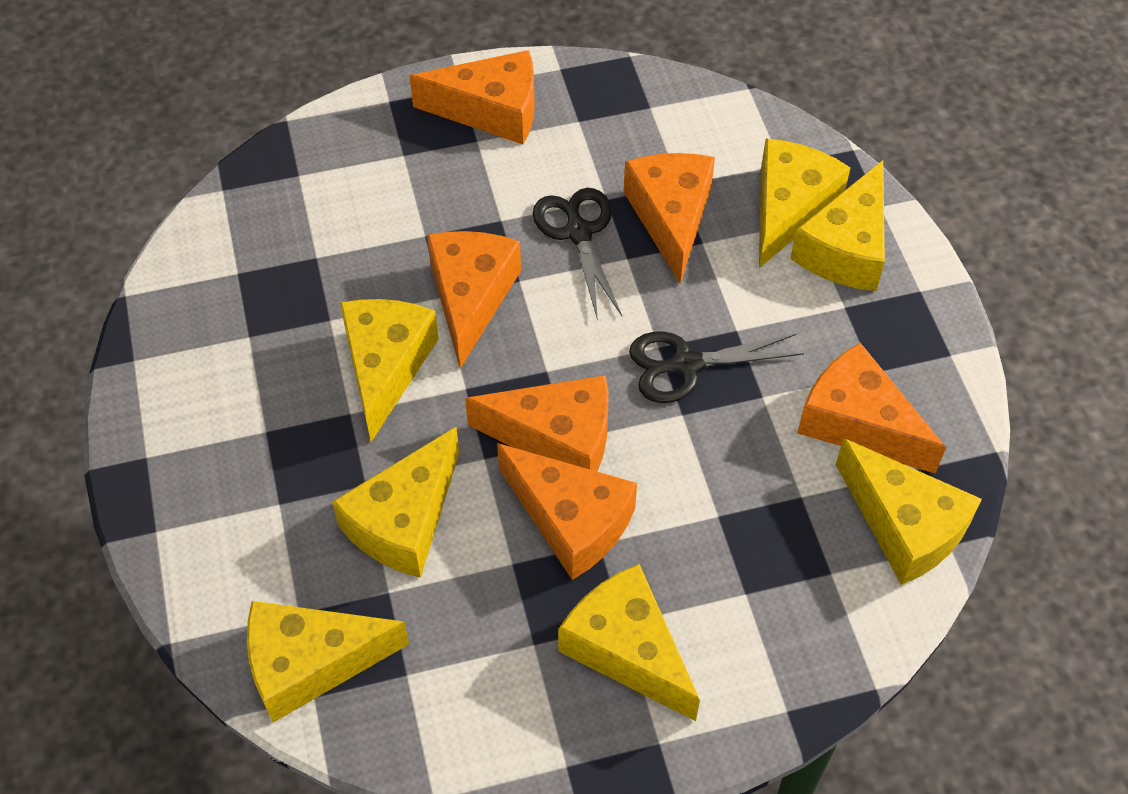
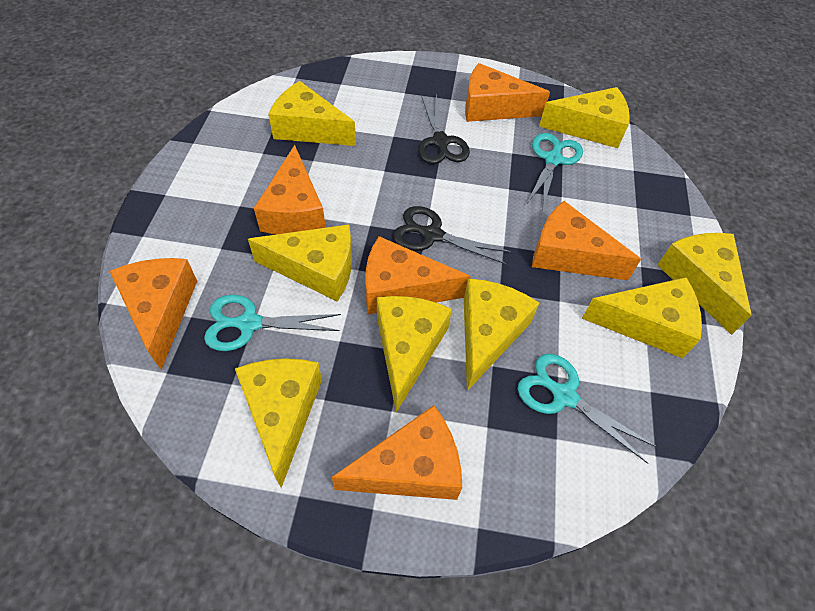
turquoise scissors: 0 -> 3
yellow cheese: 7 -> 8

